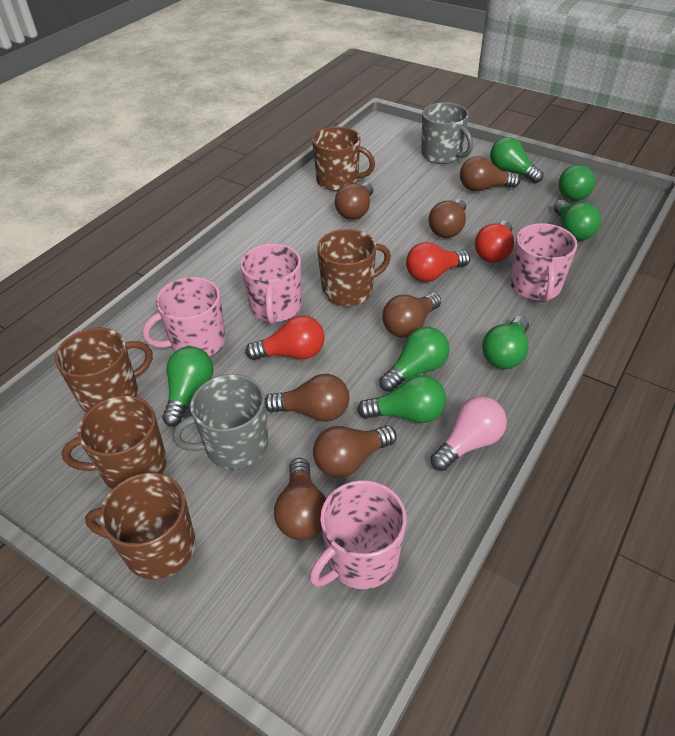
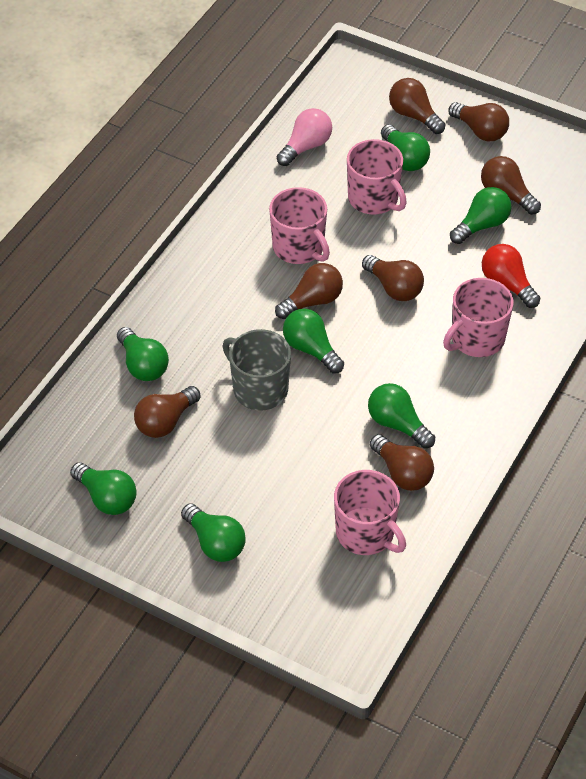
brown mug: 5 -> 0
grey mug: 2 -> 1
red light bulb: 3 -> 1

